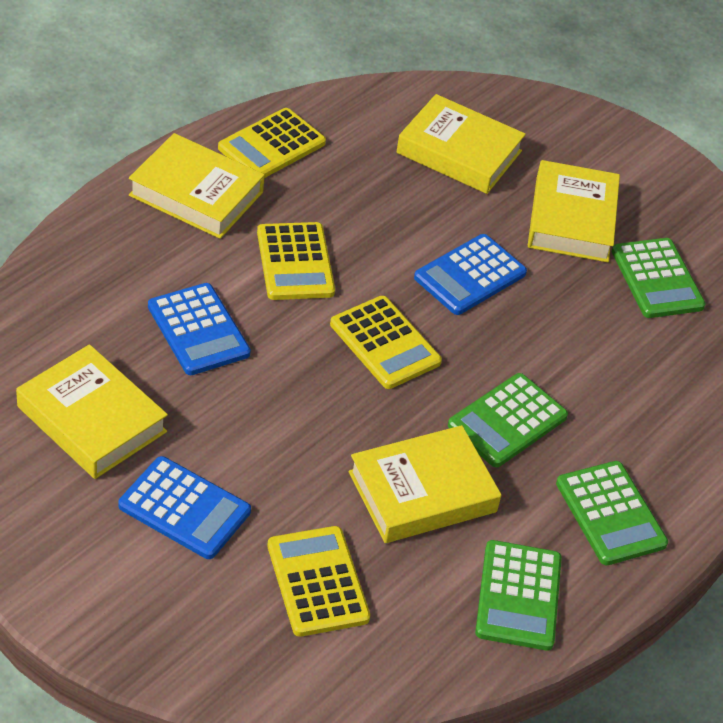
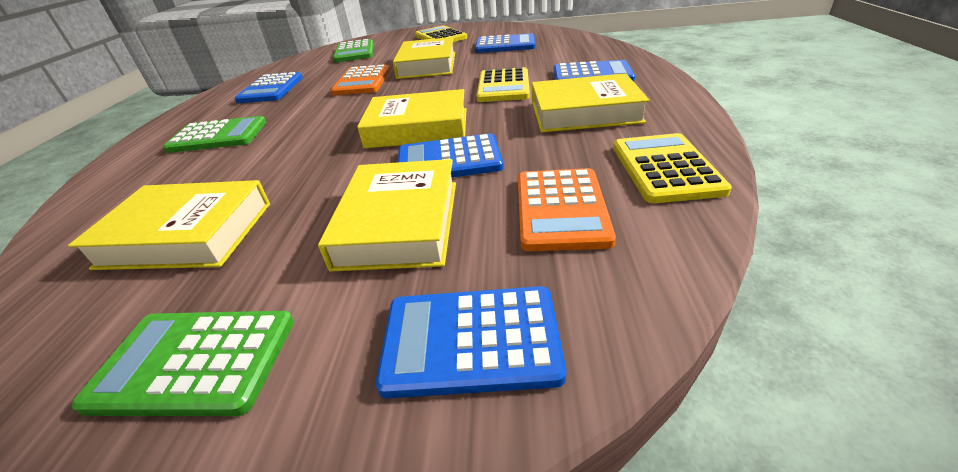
blue calculator: 3 -> 5
green calculator: 4 -> 3
orange calculator: 0 -> 2
yellow calculator: 4 -> 3

